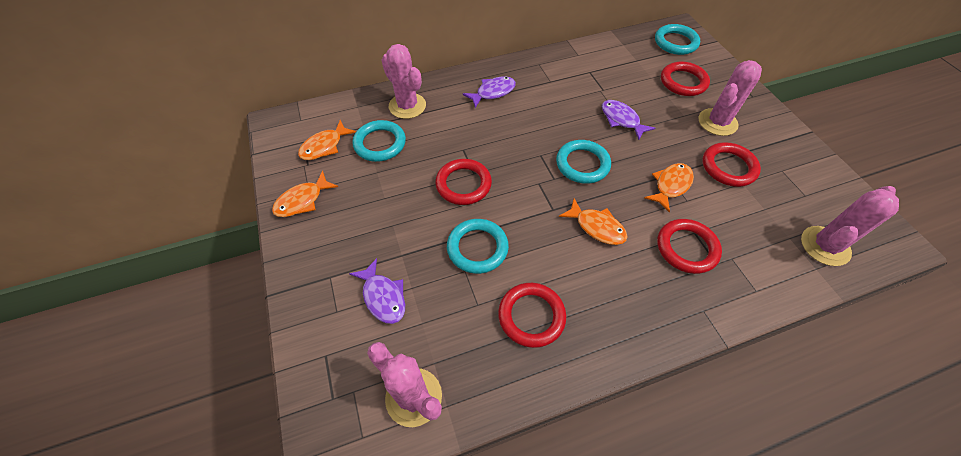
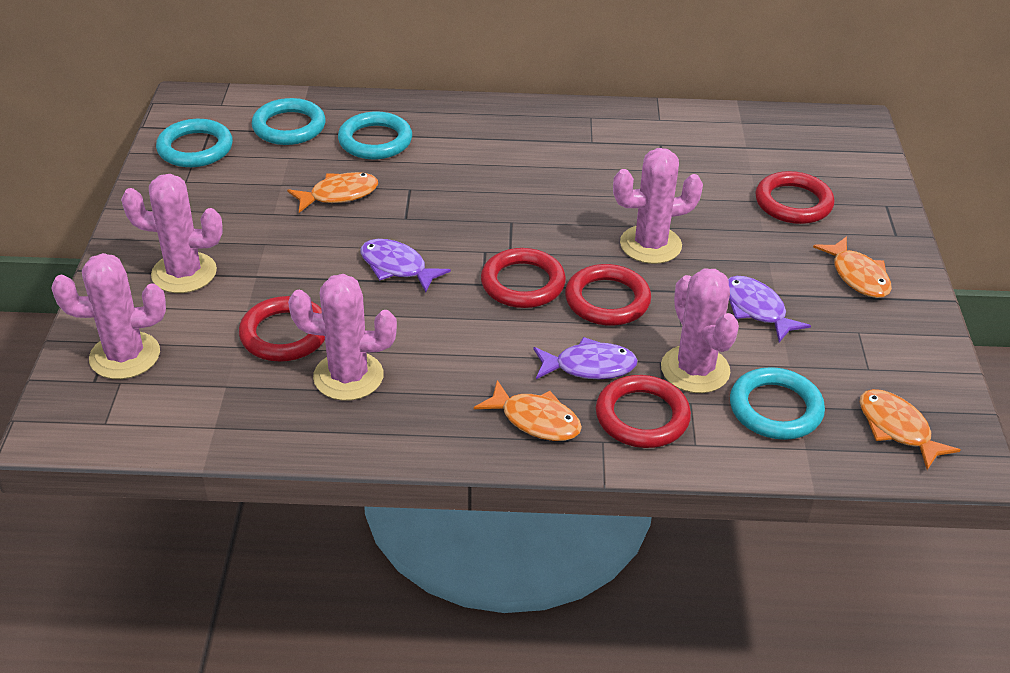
pink cactus: 4 -> 5

